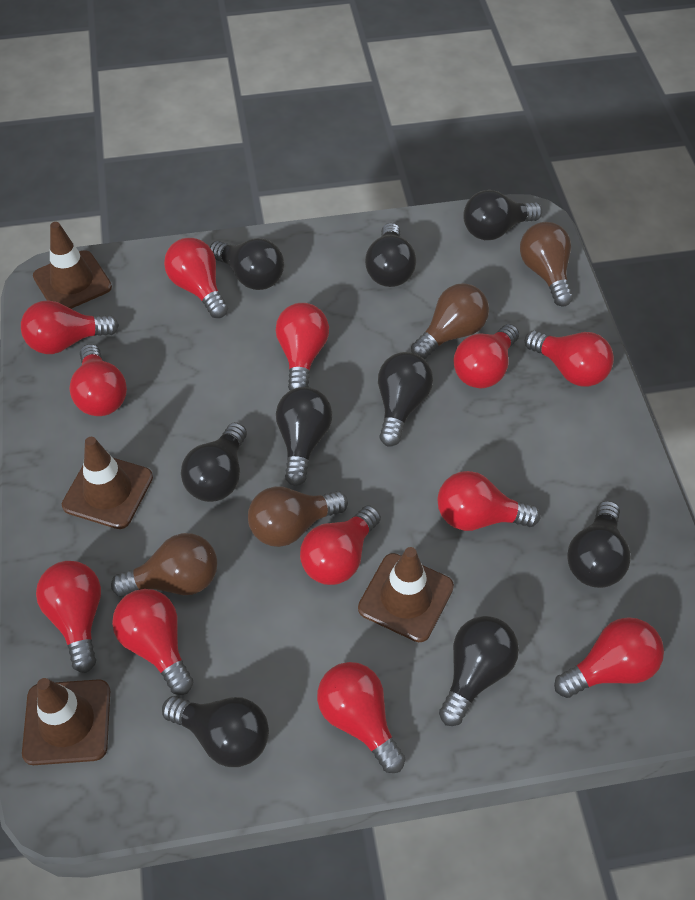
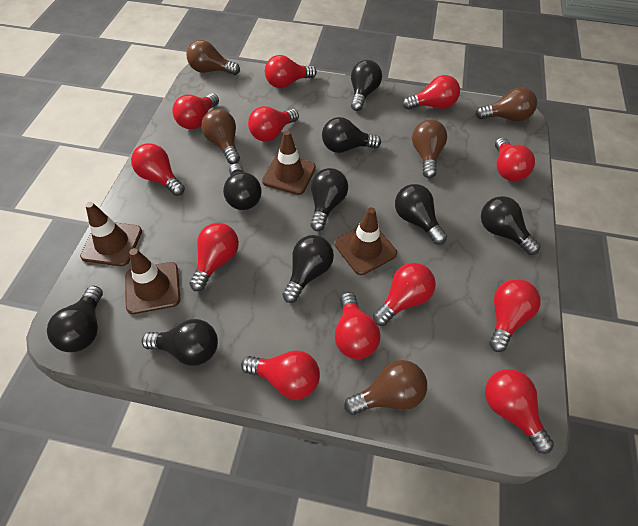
brown light bulb: 4 -> 5

